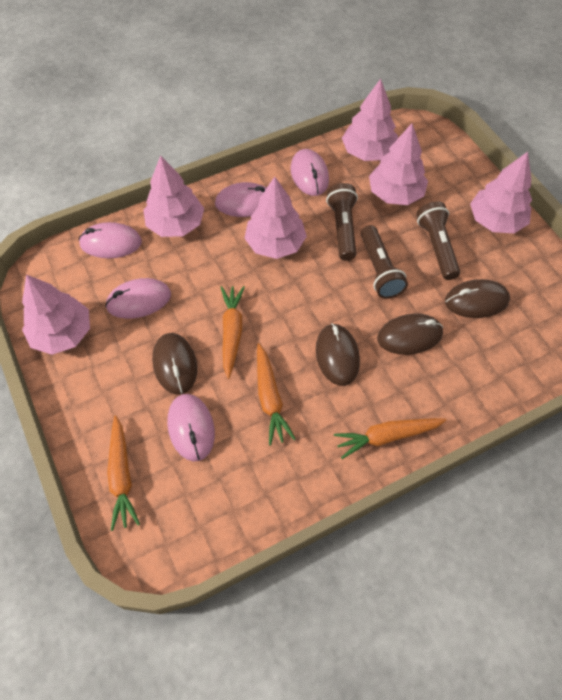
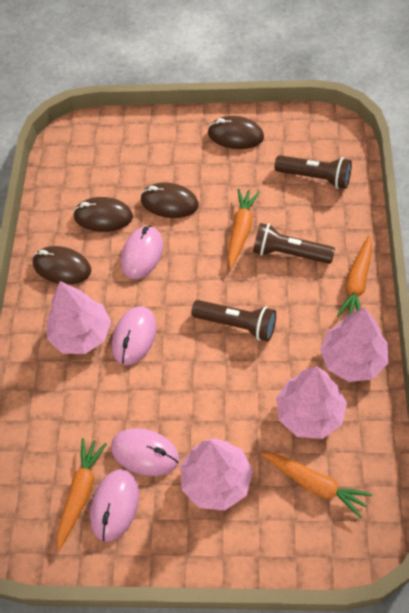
pink mouse: 5 -> 4
pink tree: 6 -> 4

